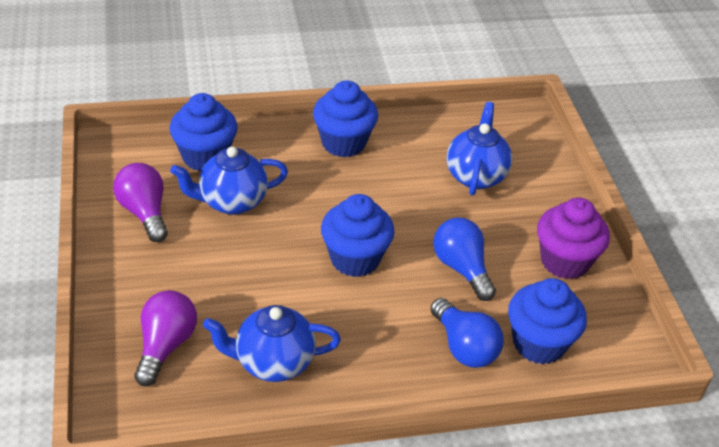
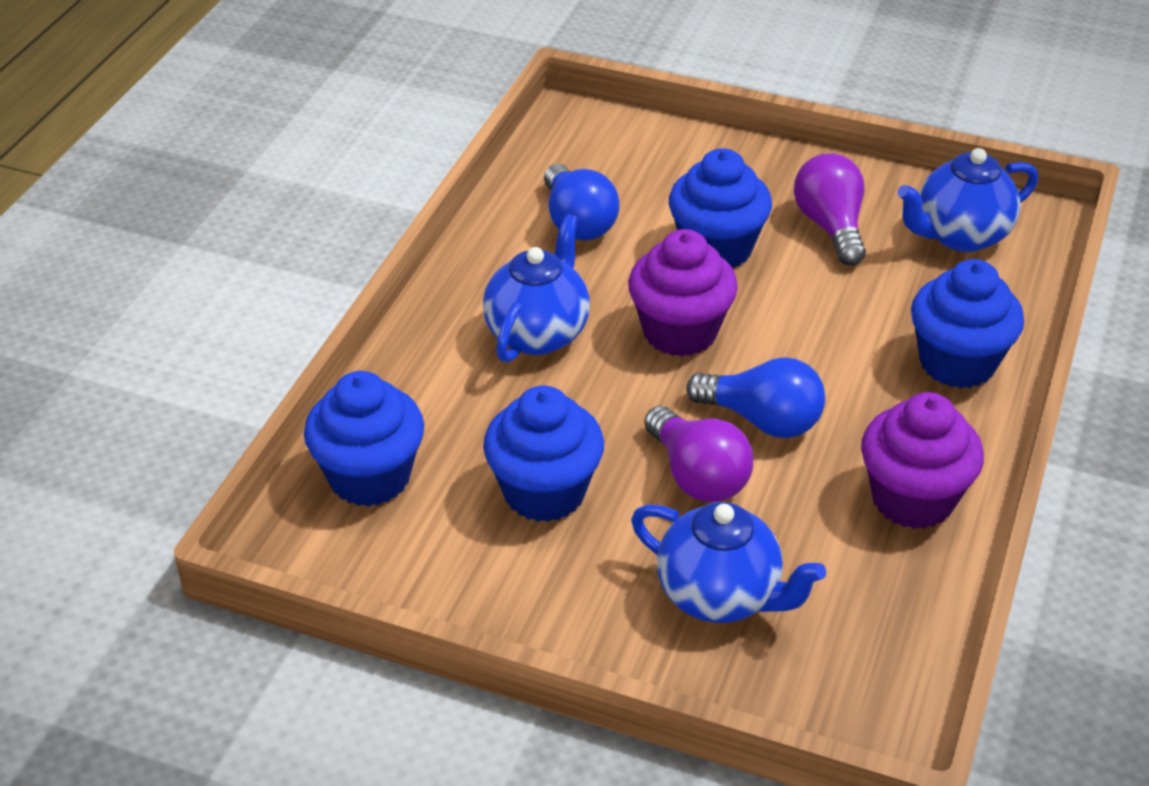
purple cupcake: 1 -> 2

